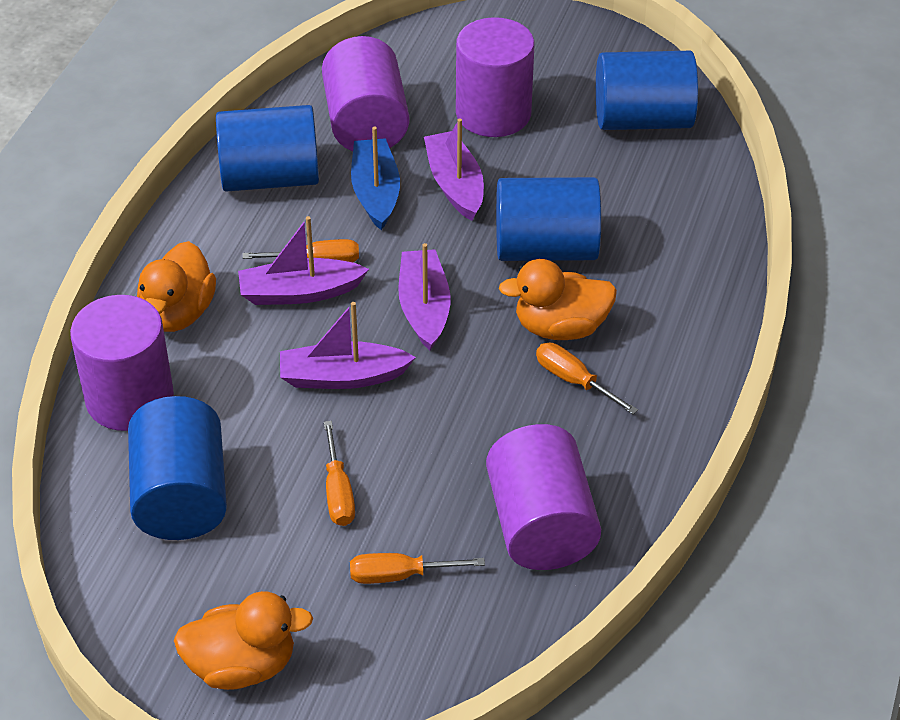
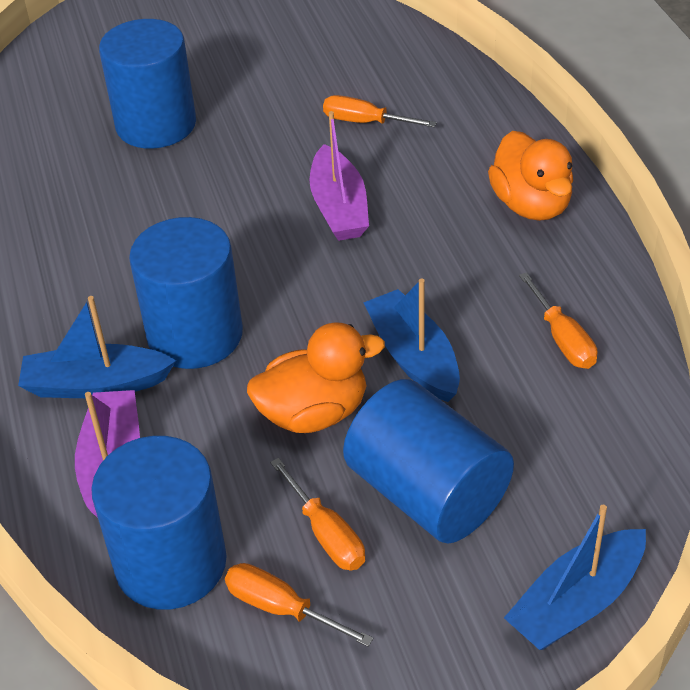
blue boat: 1 -> 3
orange duck: 3 -> 2
purple boat: 4 -> 2
purple cylinder: 4 -> 0

